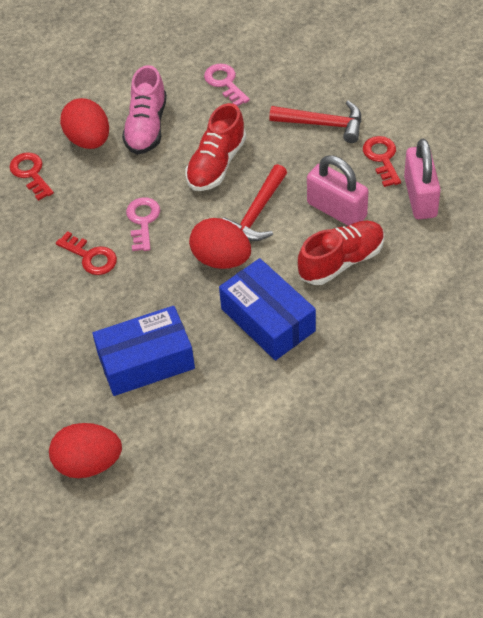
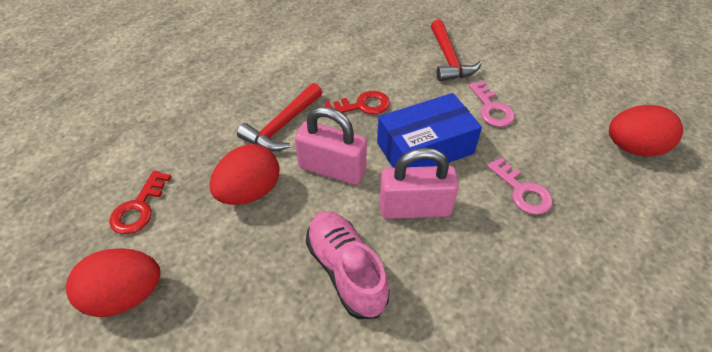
blue box: 2 -> 1
red key: 3 -> 2
red shoe: 2 -> 0

